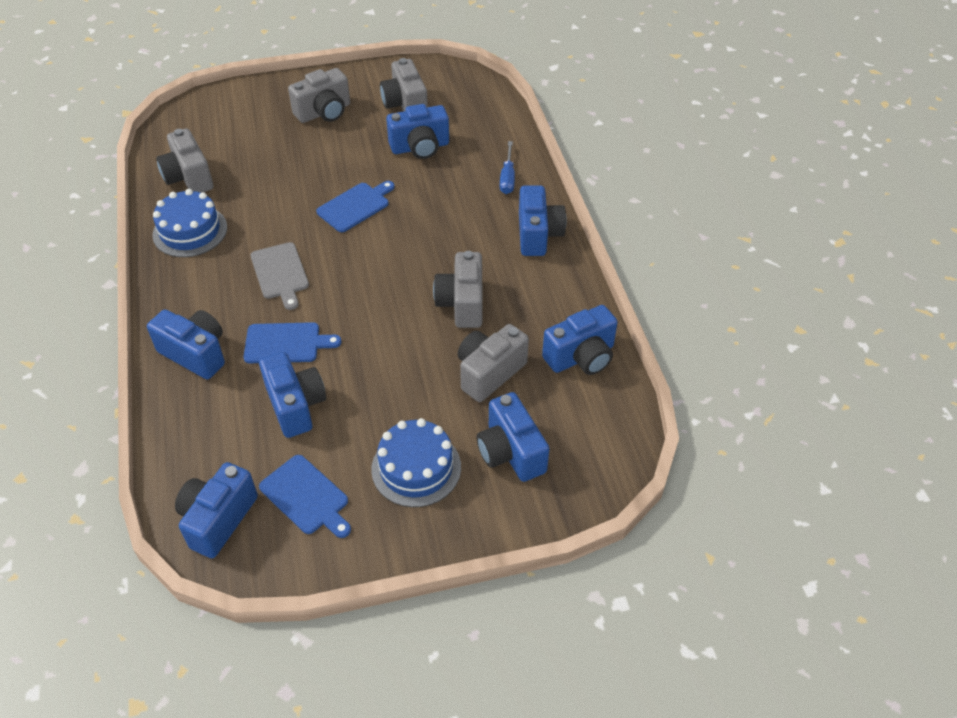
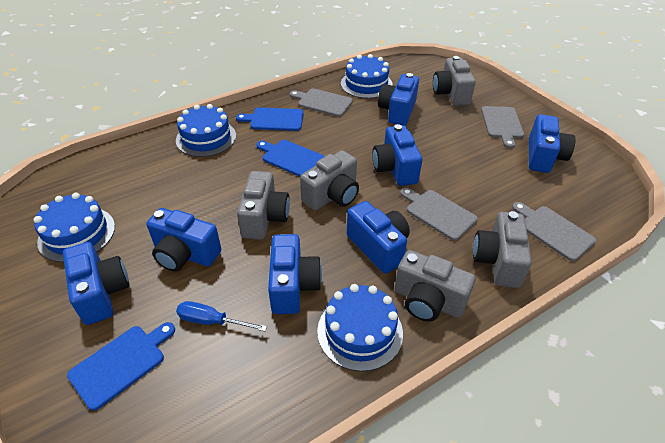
blue cake: 2 -> 4
grey cutting board: 1 -> 4

